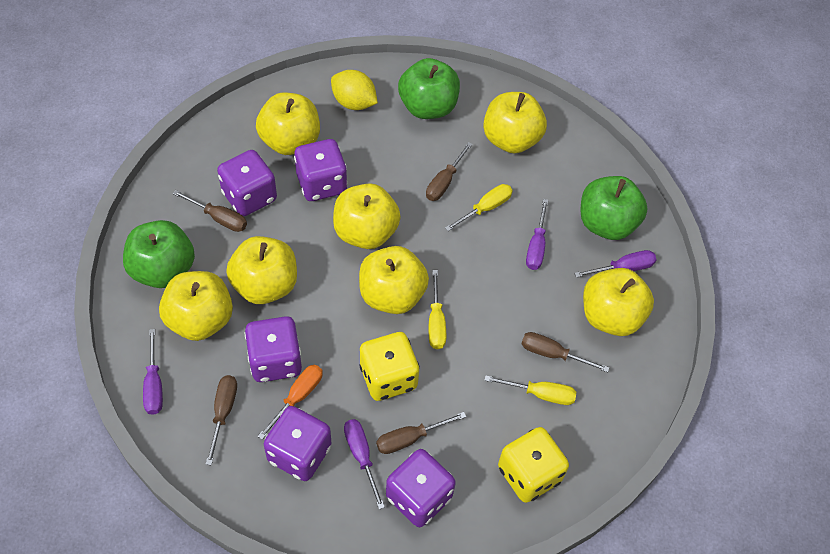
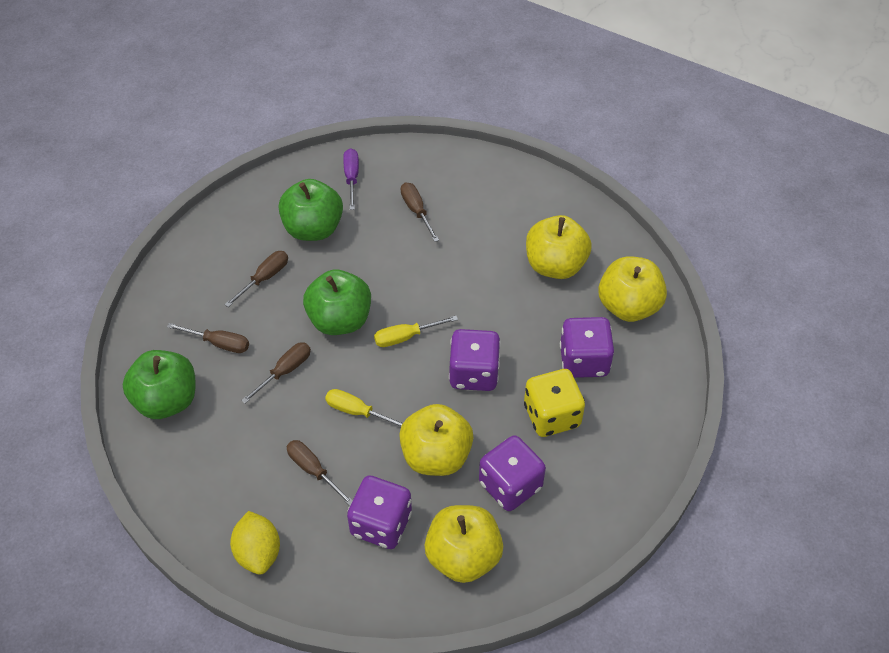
orange screwdriver: 1 -> 0
purple dice: 5 -> 4
purple screwdriver: 4 -> 1
yellow apple: 7 -> 4
yellow dice: 2 -> 1
yellow screwdriver: 3 -> 2

